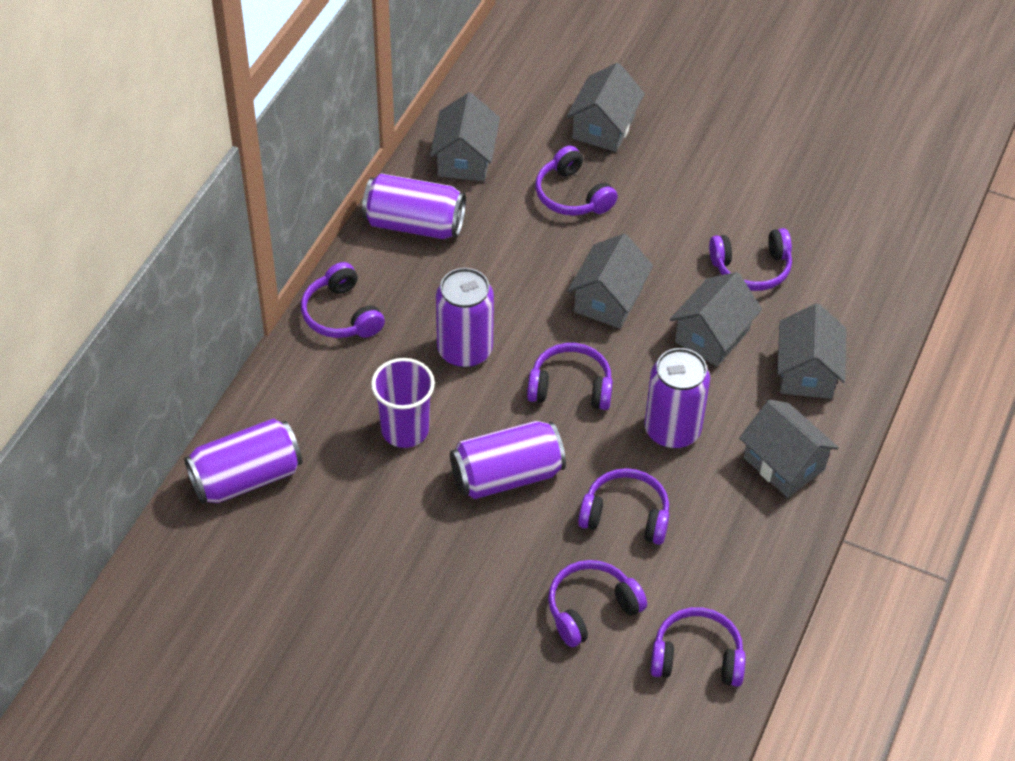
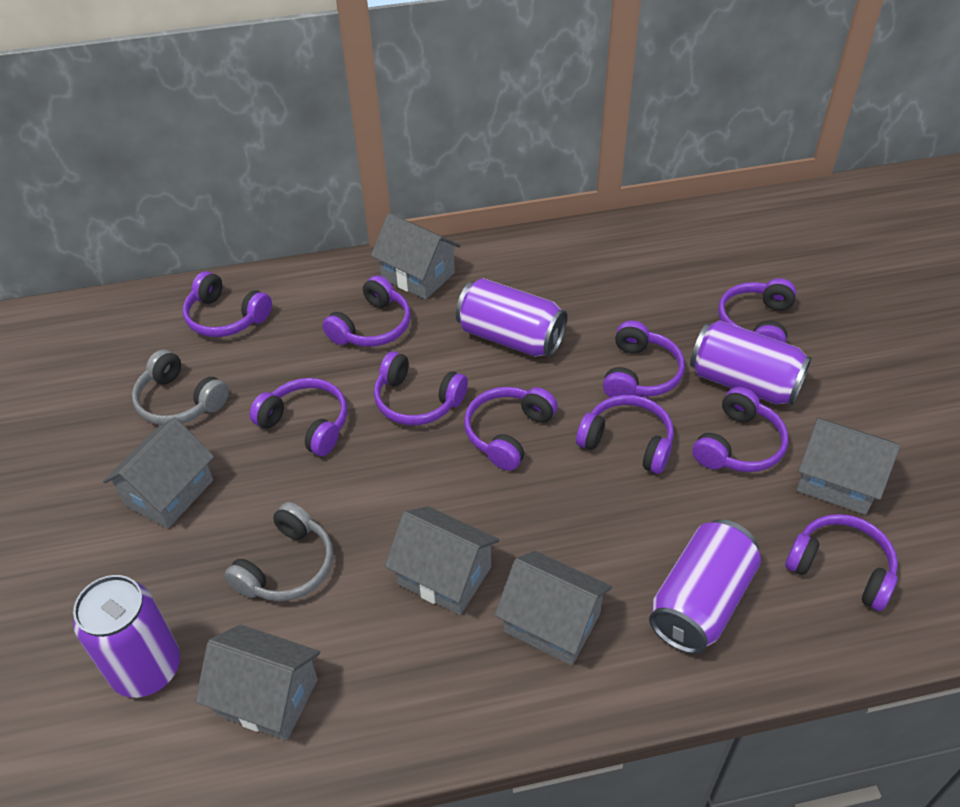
grey headphones: 0 -> 2
purple can: 5 -> 4
purple cup: 1 -> 0
purple headphones: 7 -> 10

